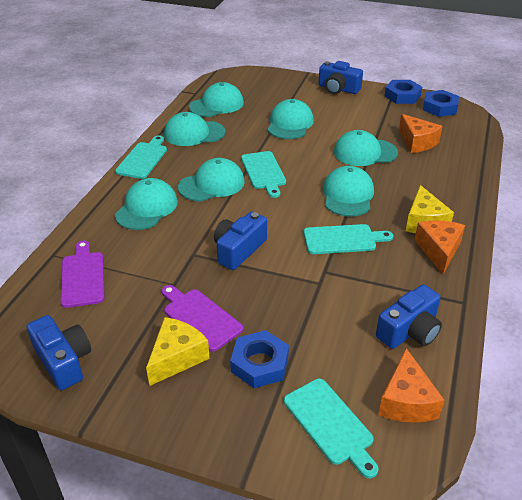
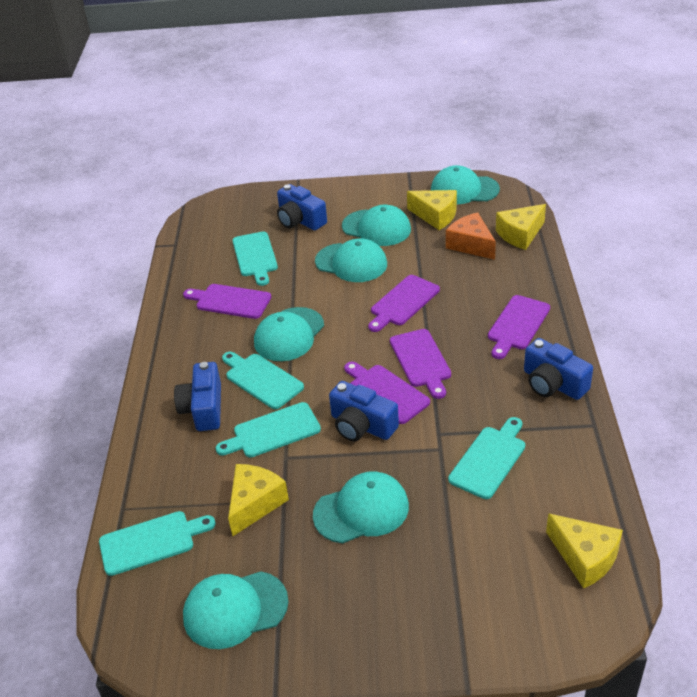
blue nut: 3 -> 0
orange cheese: 3 -> 1
purple cutting board: 2 -> 5
turquoise cap: 7 -> 6
turquoise cutting board: 4 -> 5
yellow cheese: 2 -> 4

